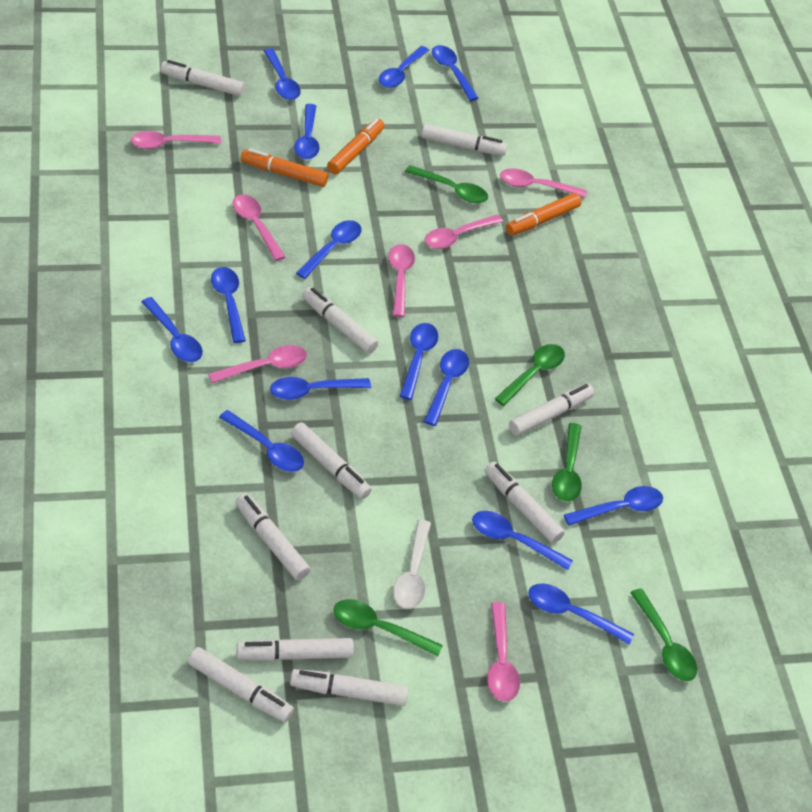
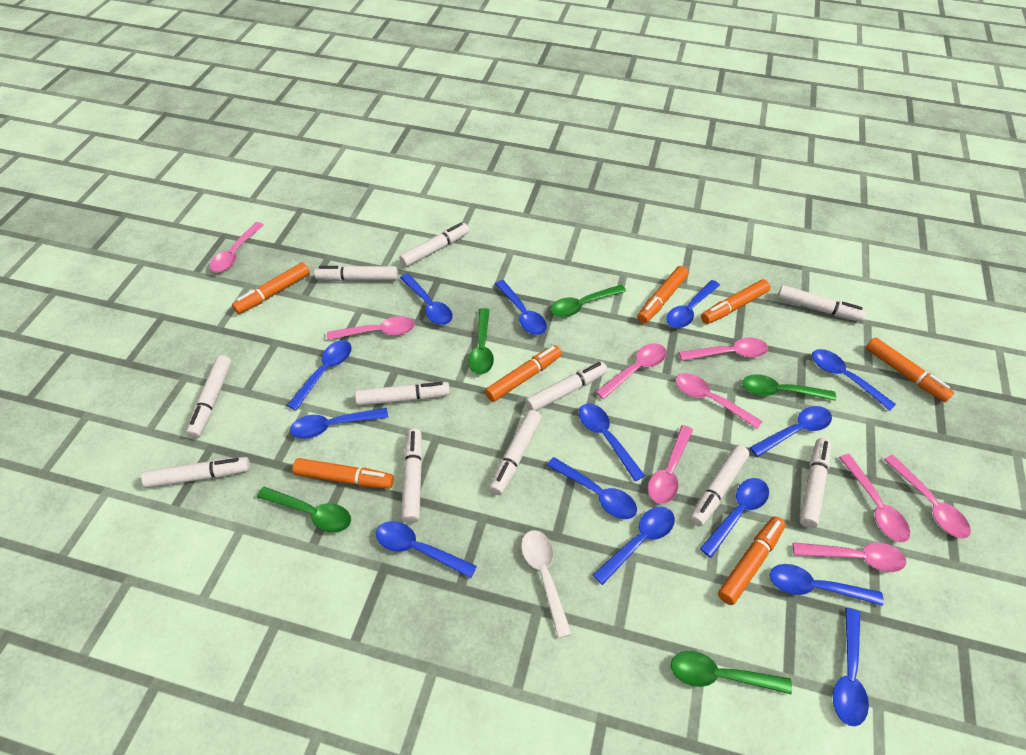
orange marker: 3 -> 7
pink spoon: 7 -> 9
white marker: 10 -> 11

